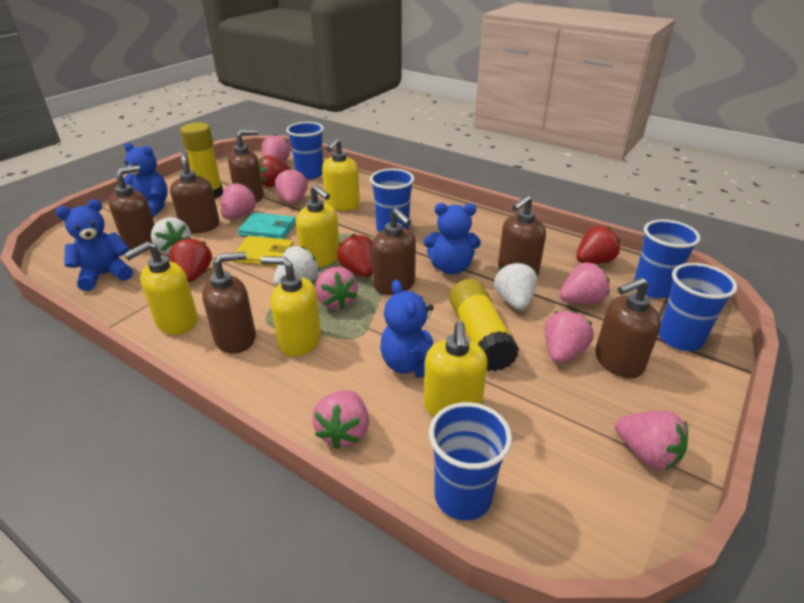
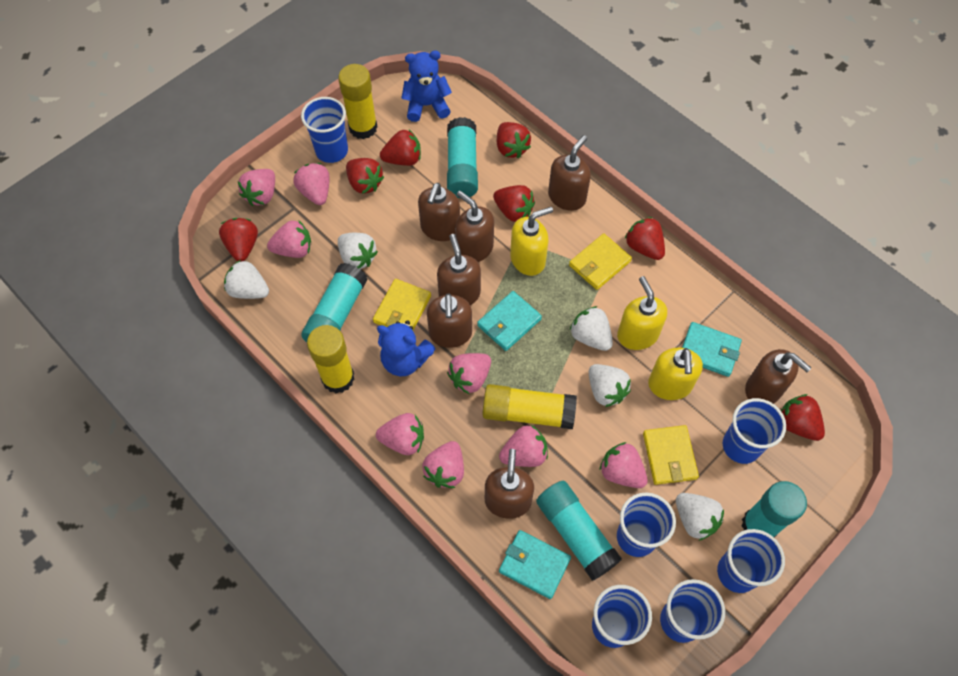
blue cup: 5 -> 6
blue teddy bear: 4 -> 2
red strawberry: 4 -> 7
turquoise glue stick: 0 -> 4
turquoise wallet: 1 -> 3
white strawberry: 3 -> 5
yellow glue stick: 2 -> 3
yellow soap dispenser: 5 -> 3
yellow wallet: 1 -> 3

